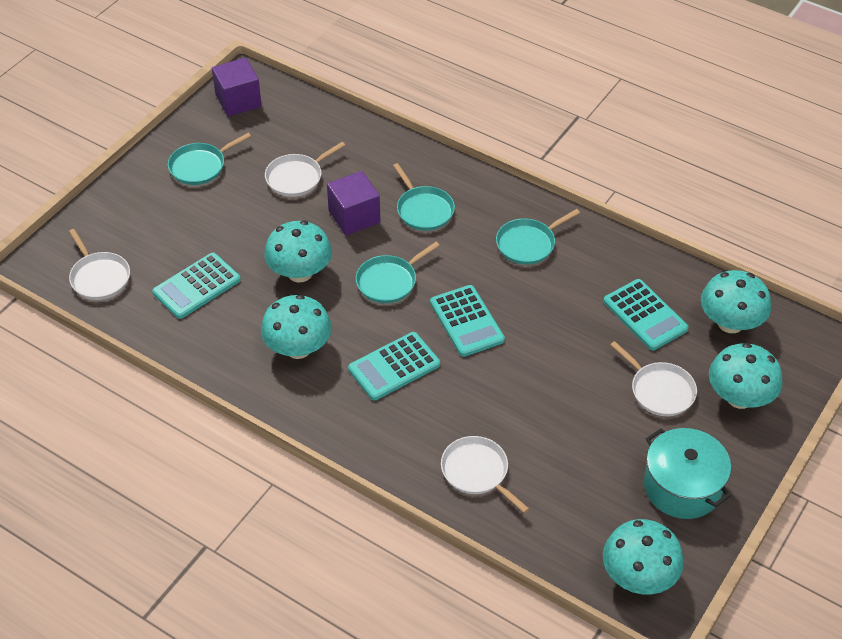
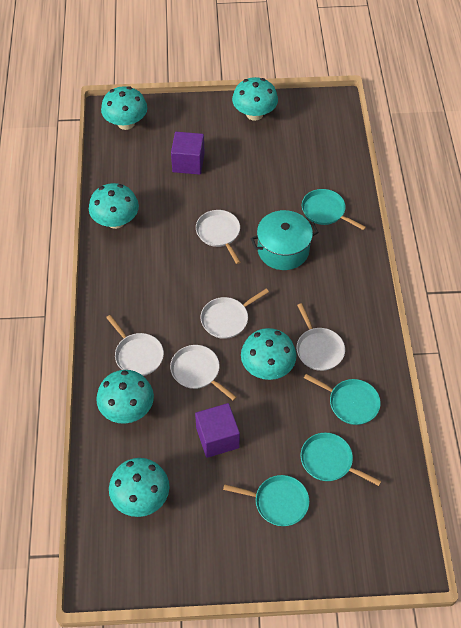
turquoise calculator: 4 -> 0
turquoise mushroom: 5 -> 6
white pan: 4 -> 5

